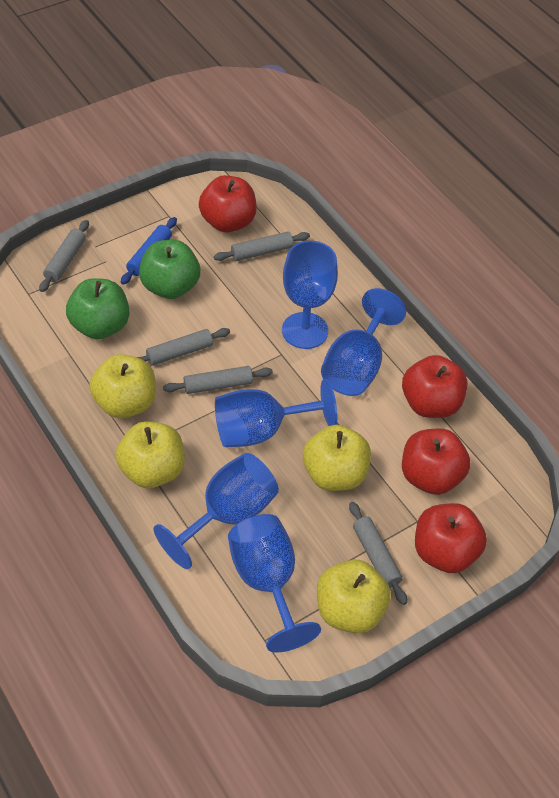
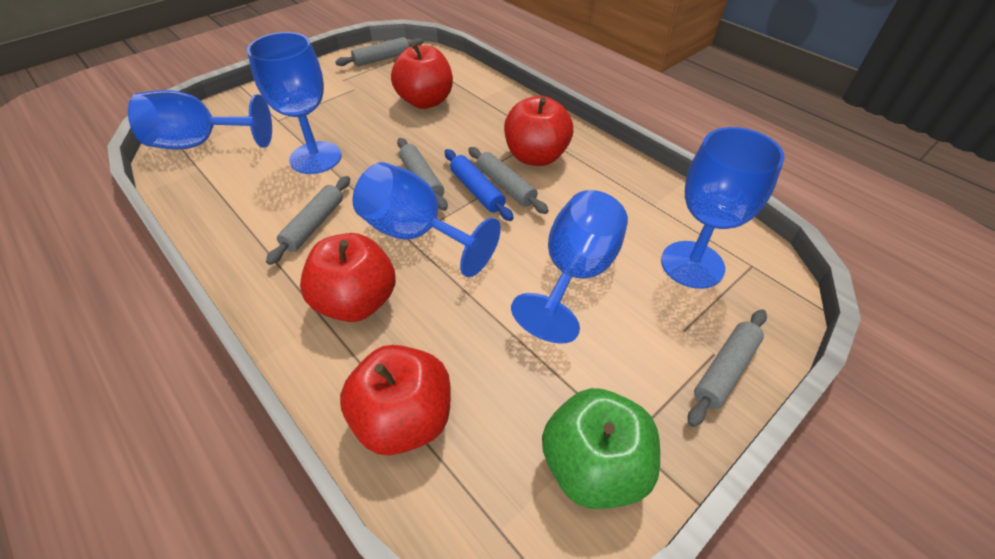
green apple: 2 -> 1
yellow apple: 4 -> 0

